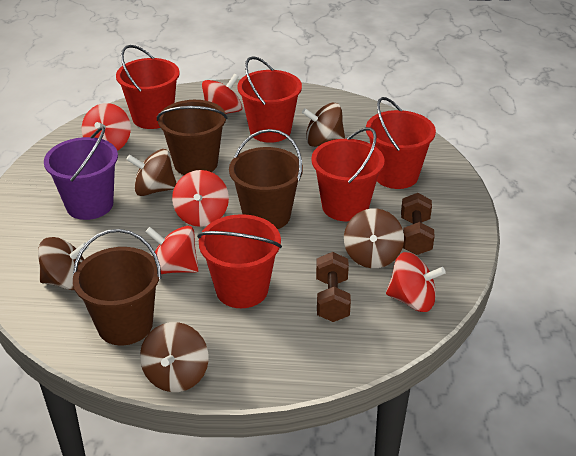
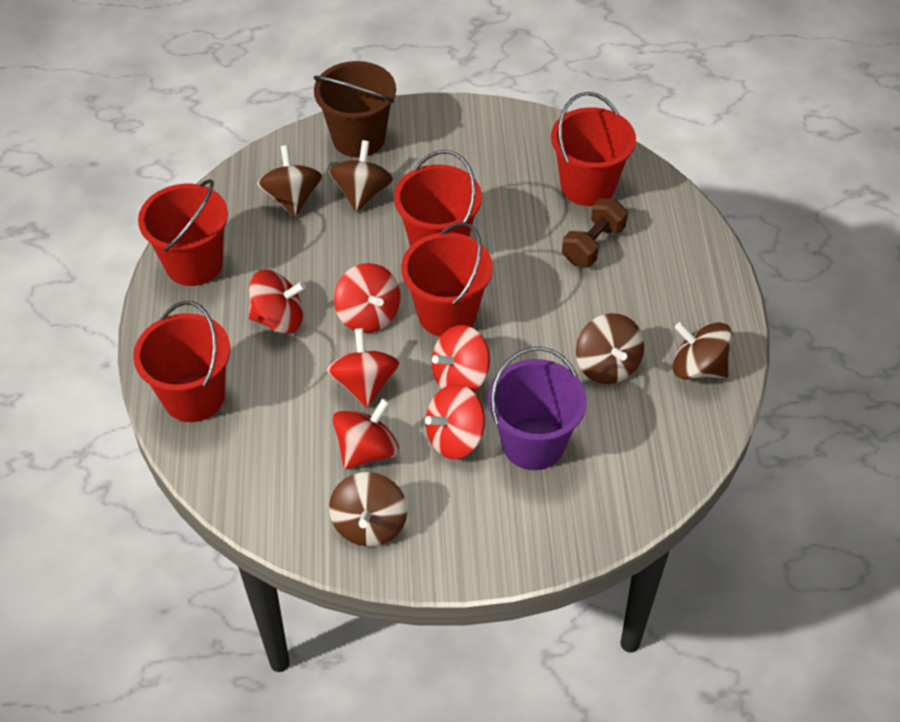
brown bucket: 3 -> 1
brown dumbbell: 2 -> 1
red spinning top: 5 -> 6

